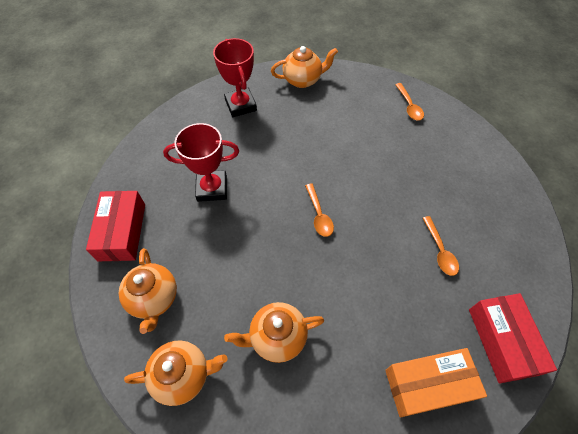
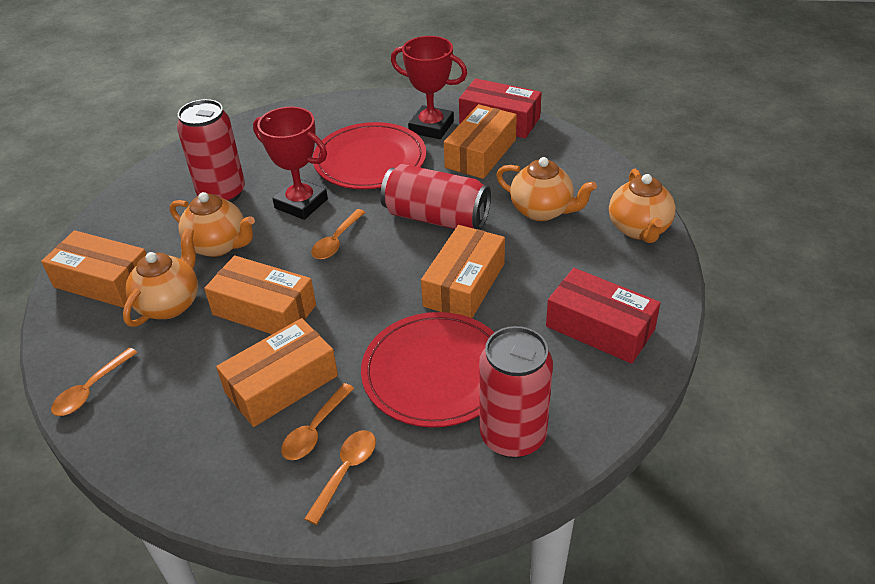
orange box: 1 -> 5
orange spoon: 3 -> 4
red can: 0 -> 3
red plate: 0 -> 2

